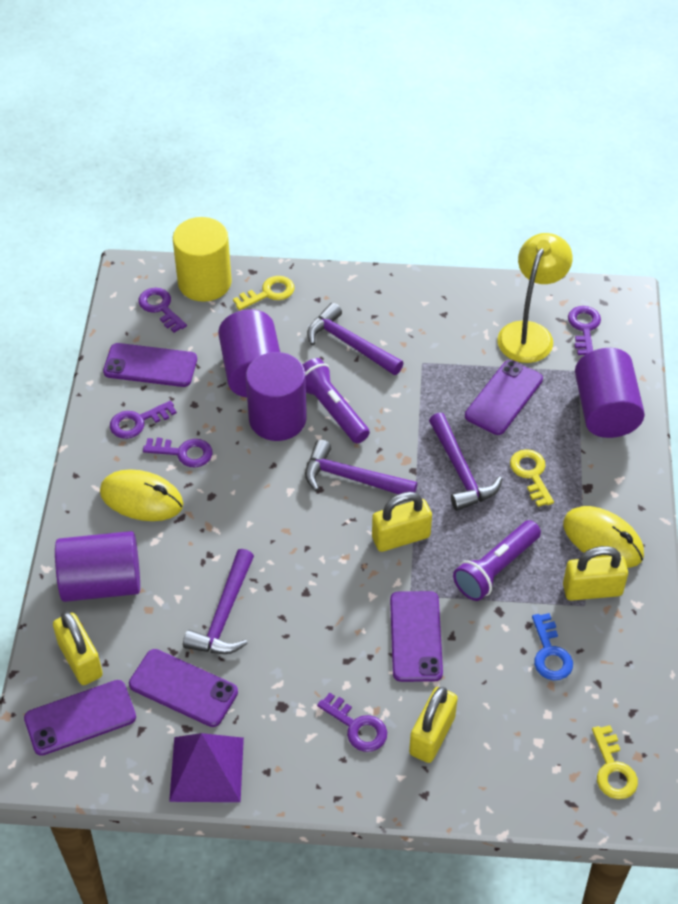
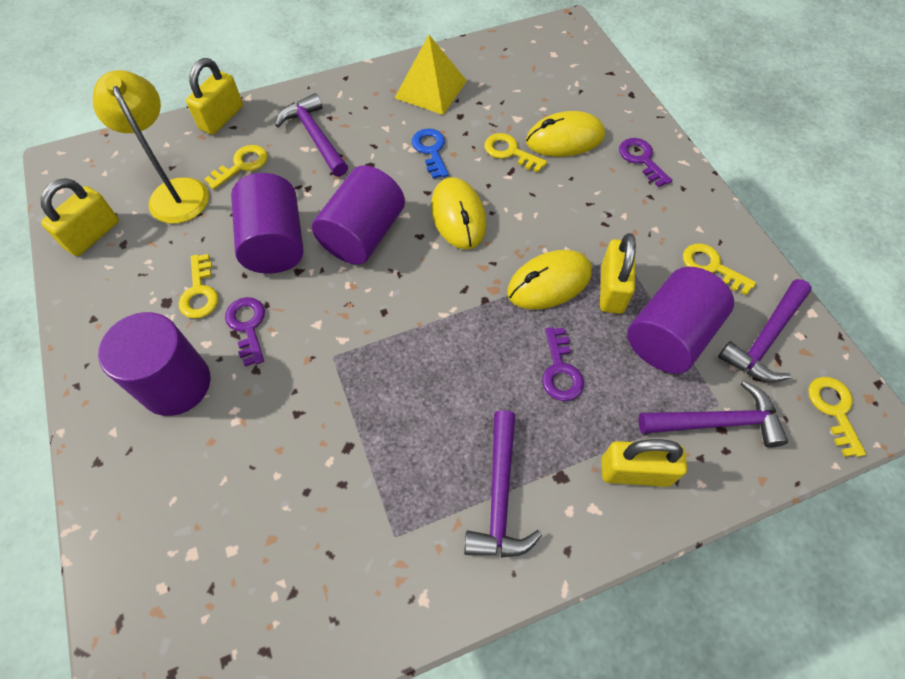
purple flashlight: 2 -> 0
purple key: 5 -> 3
purple phone: 5 -> 0
purple pyramid: 1 -> 0
yellow cylinder: 1 -> 0
yellow key: 3 -> 5
yellow mouse: 2 -> 3
yellow pyramid: 0 -> 1

